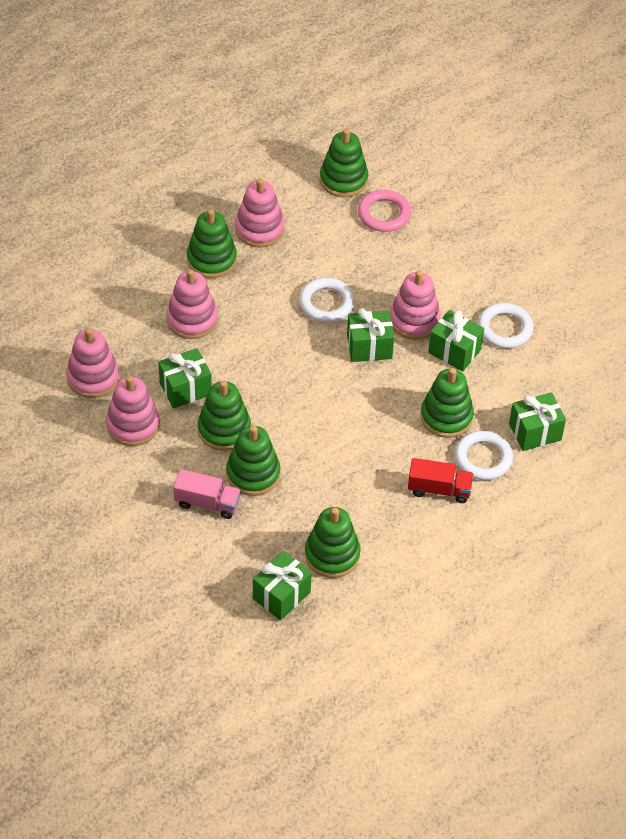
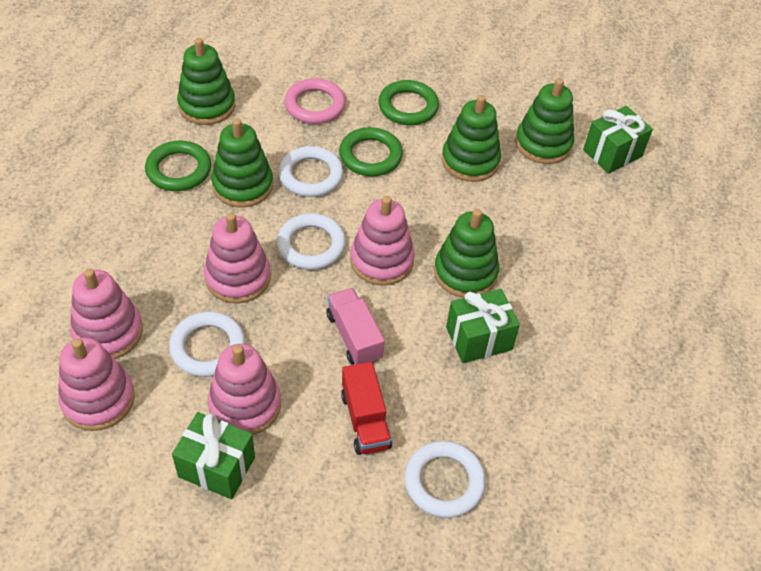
green gift: 5 -> 3
green ring: 0 -> 3
green stacking toy: 6 -> 5
white ring: 3 -> 4

